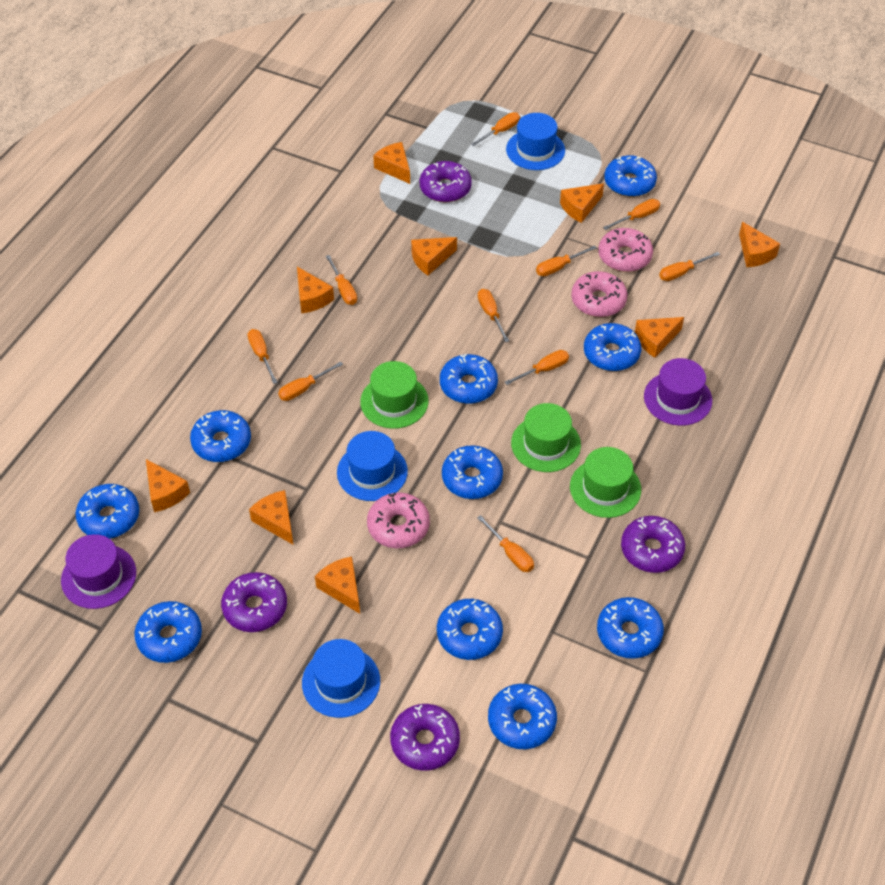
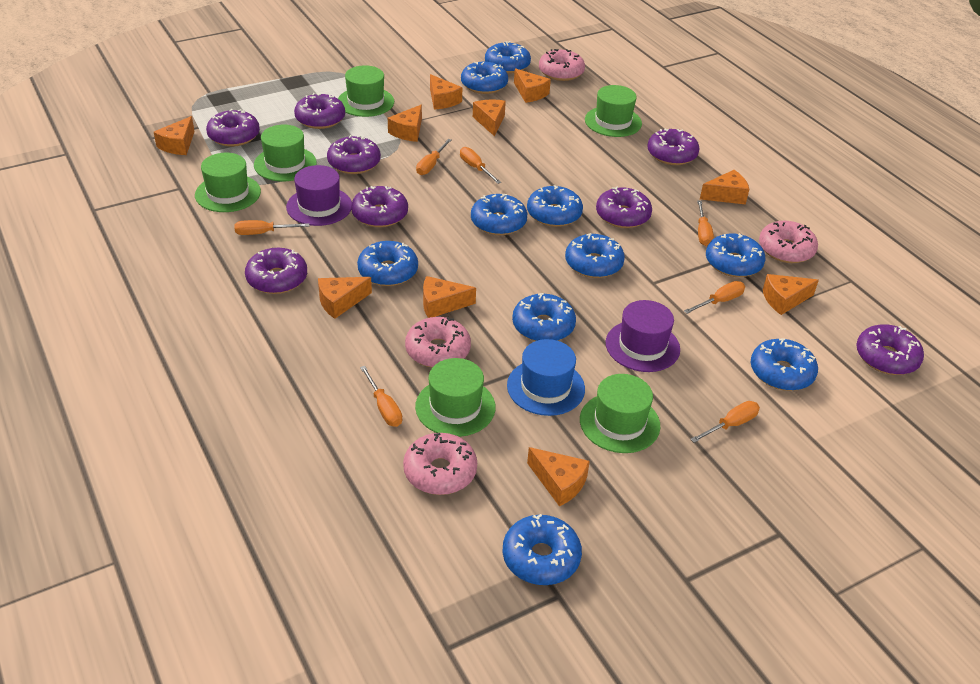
blue hat: 3 -> 1
green hat: 3 -> 6
orange cheese: 9 -> 10
orange screwdriver: 10 -> 7
pink donut: 3 -> 4
purple donut: 4 -> 8

